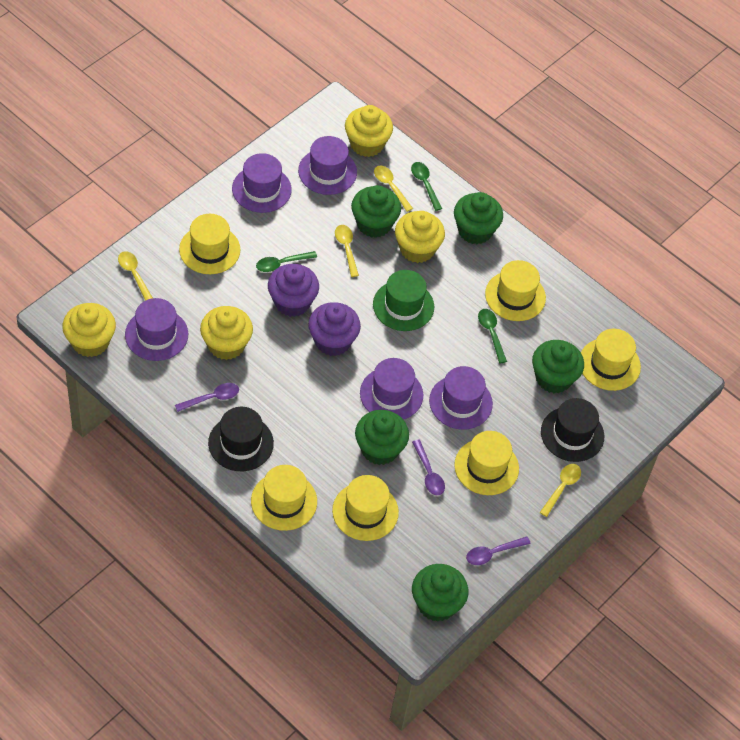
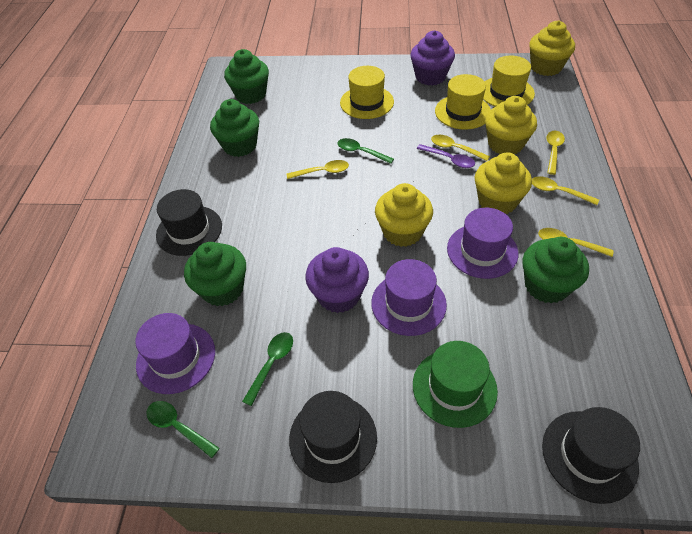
black hat: 2 -> 3
green cupcake: 5 -> 4
purple hat: 5 -> 3
purple spoon: 3 -> 1
yellow hat: 6 -> 3
yellow spoon: 4 -> 5

